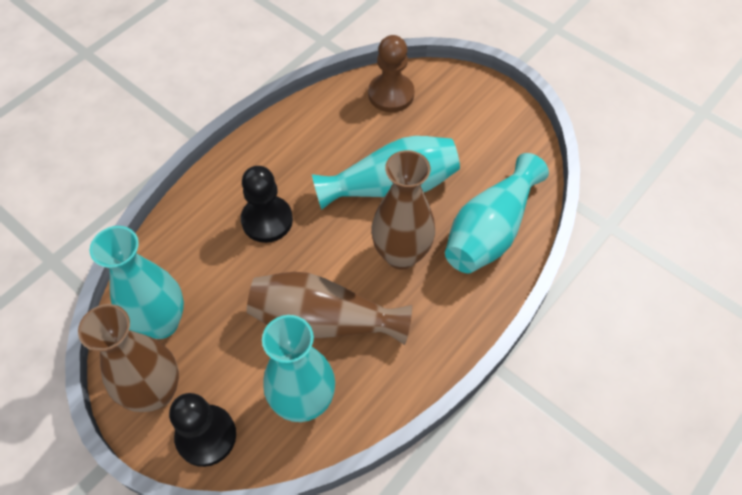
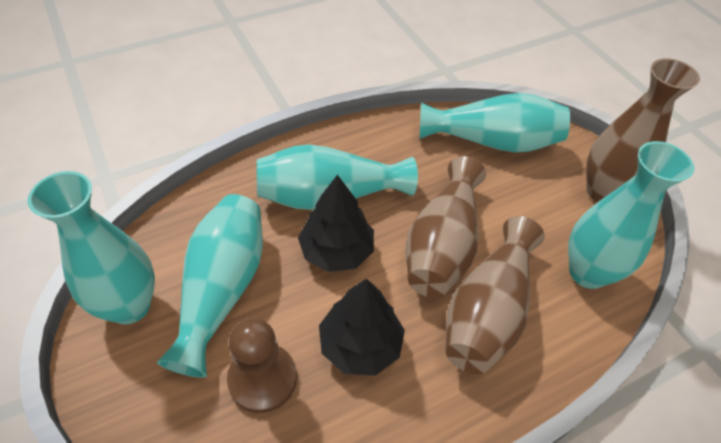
black pawn: 2 -> 0
black tree: 0 -> 2
turquoise vase: 4 -> 5

